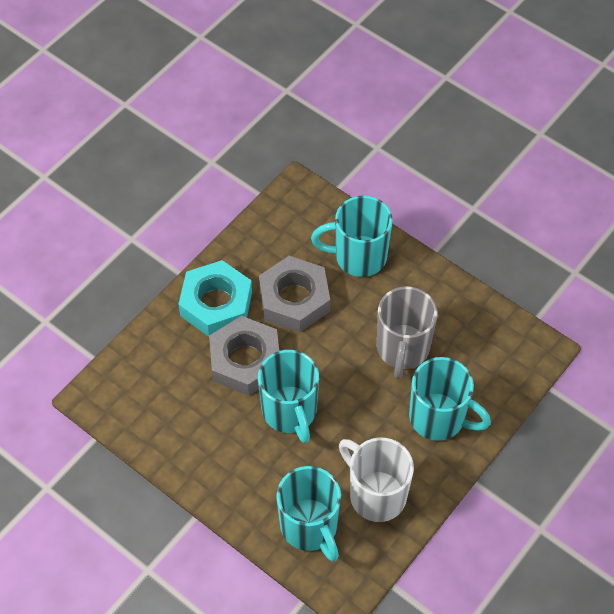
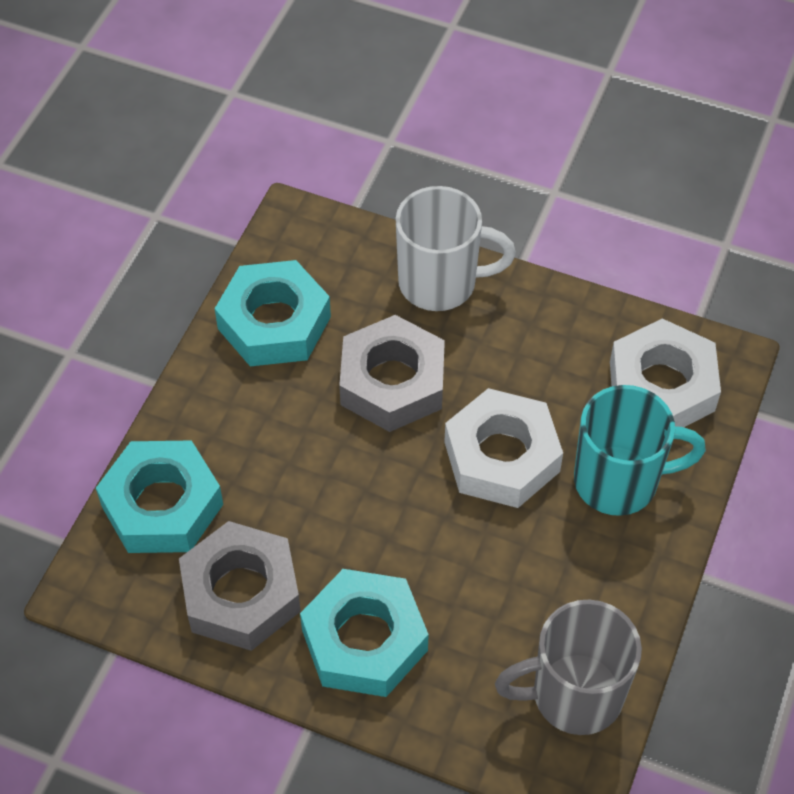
turquoise mug: 4 -> 1
turquoise nut: 1 -> 3
white nut: 0 -> 2

